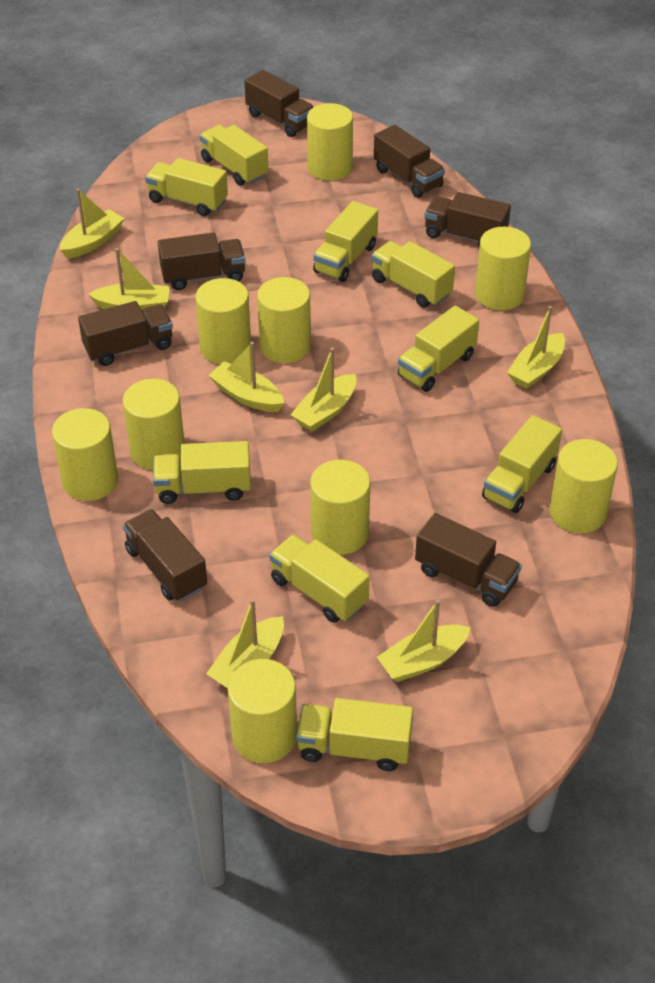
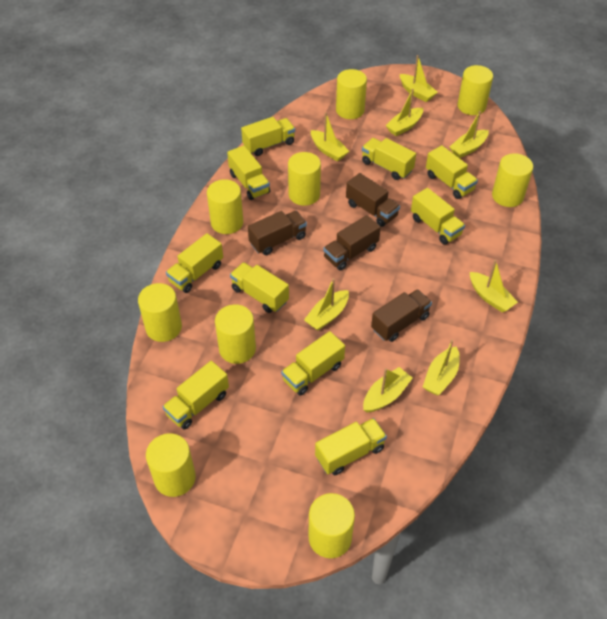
brown truck: 7 -> 4
yellow boat: 7 -> 8
yellow truck: 9 -> 10

